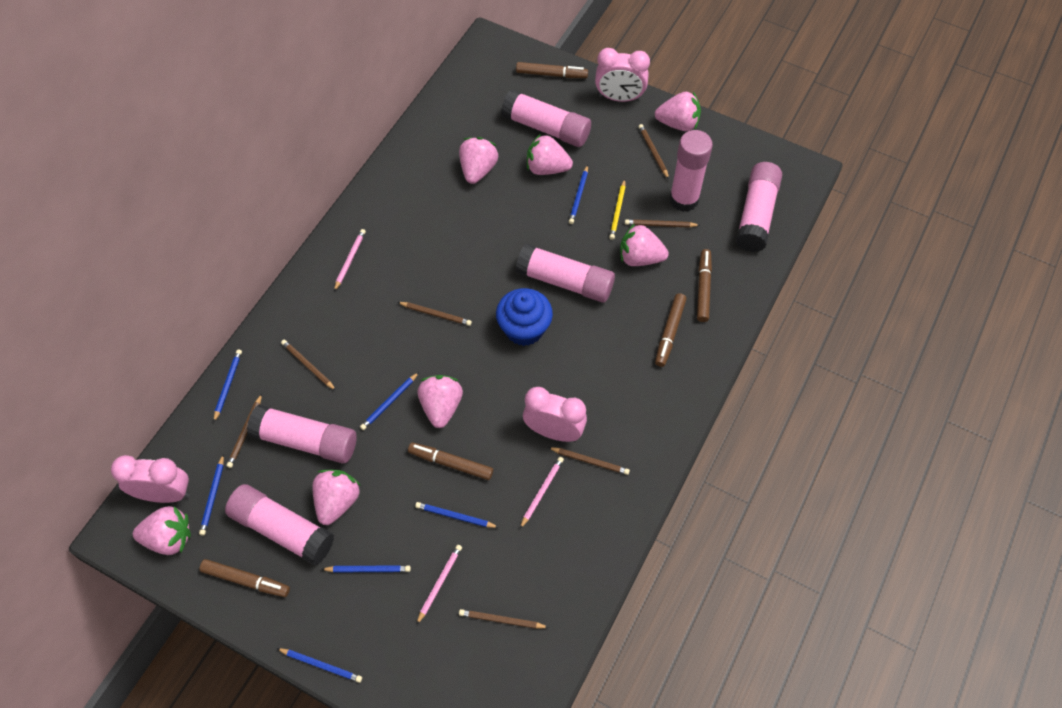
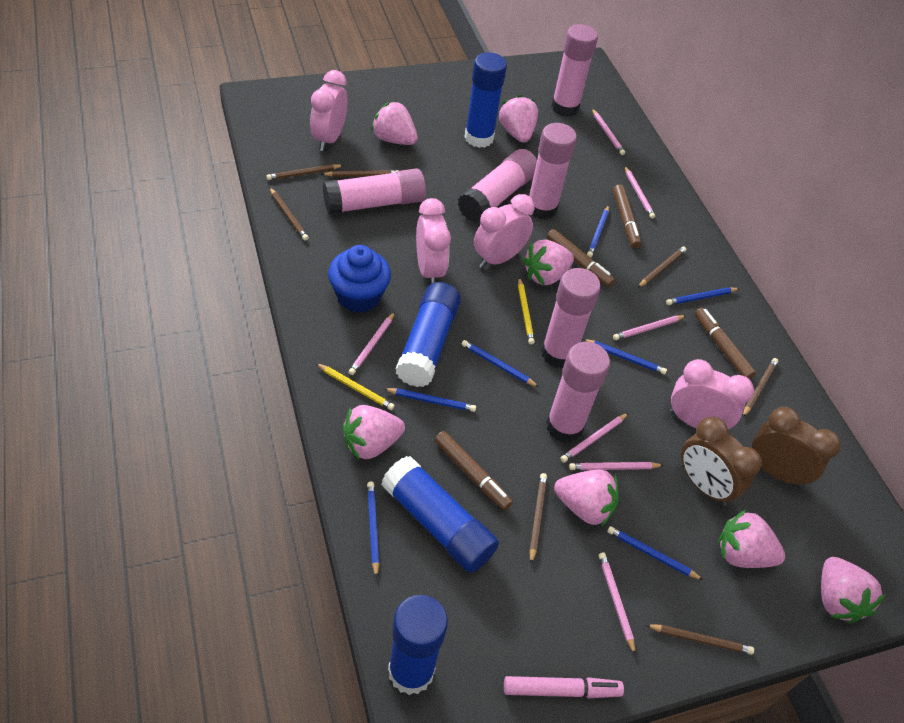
blue glue stick: 0 -> 4
brown clock: 0 -> 2
brown marker: 5 -> 4
pink clock: 3 -> 4
pink marker: 0 -> 1
pink pencil: 3 -> 7
yellow pencil: 1 -> 2

